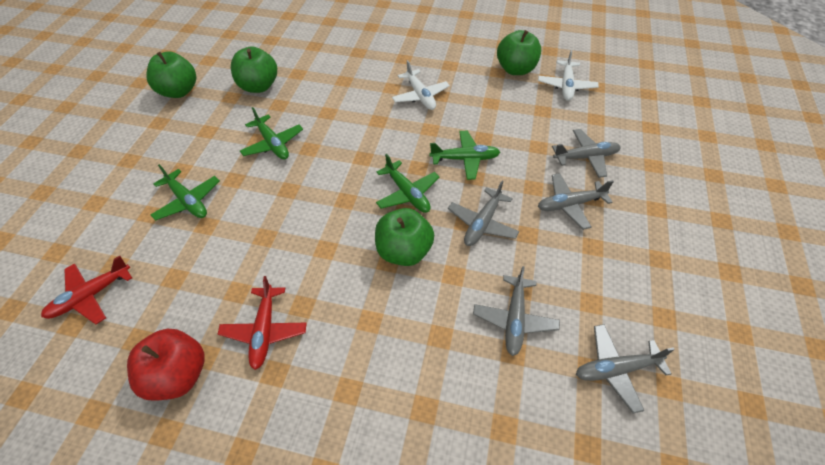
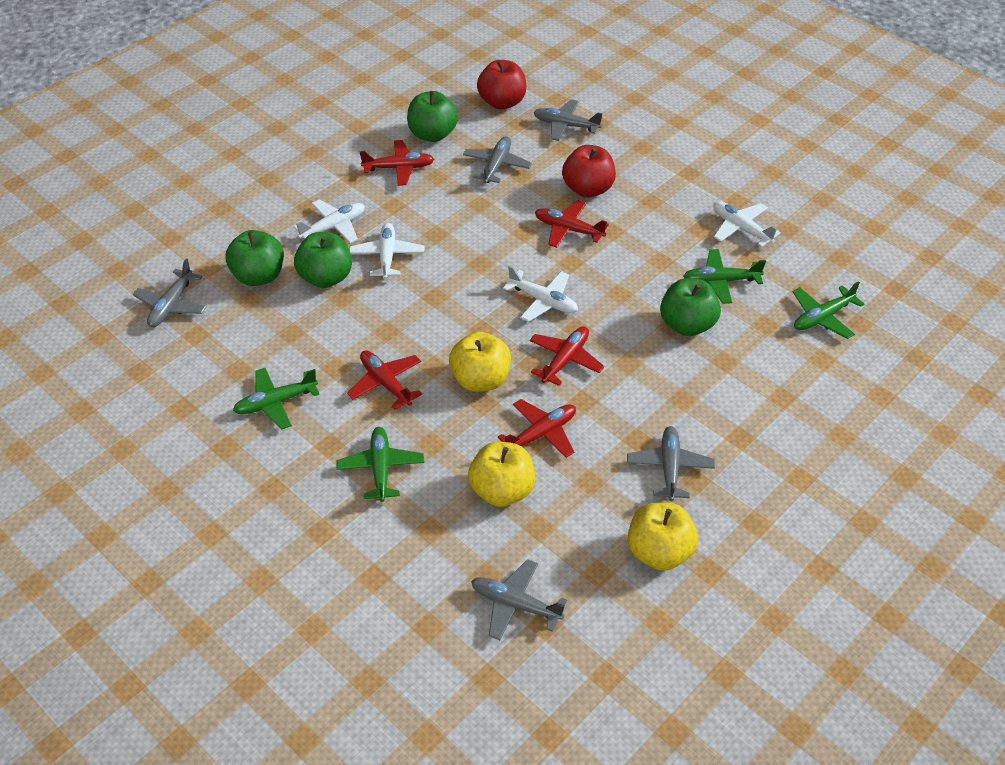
red apple: 1 -> 2
red plane: 2 -> 5
white plane: 2 -> 4
yellow apple: 0 -> 3

